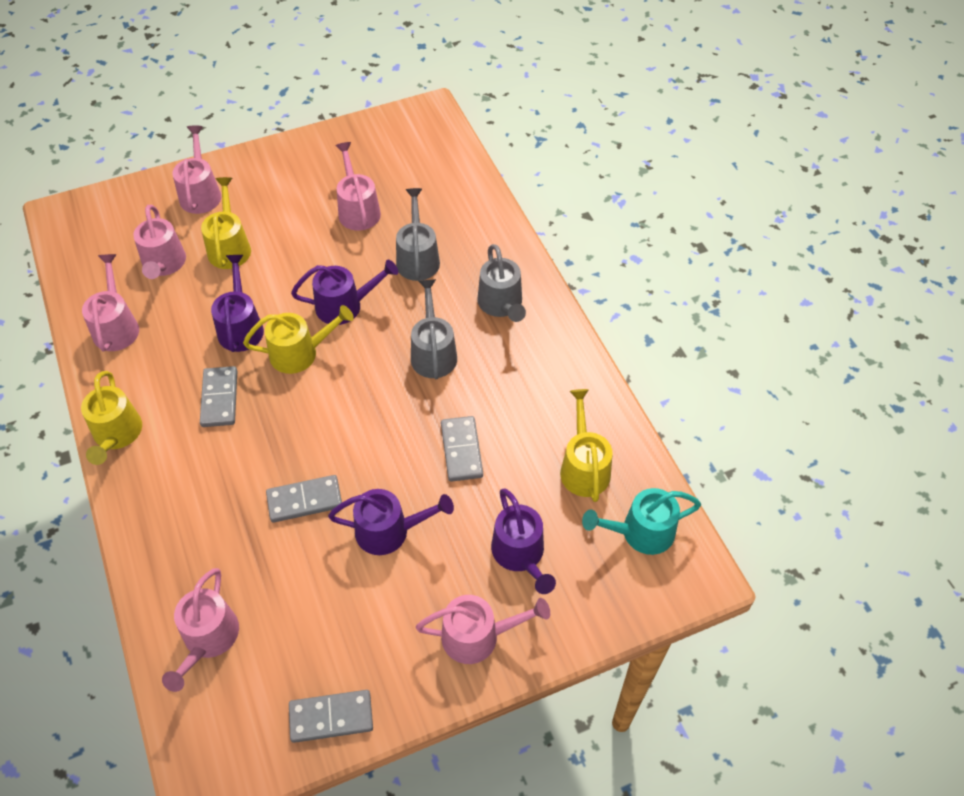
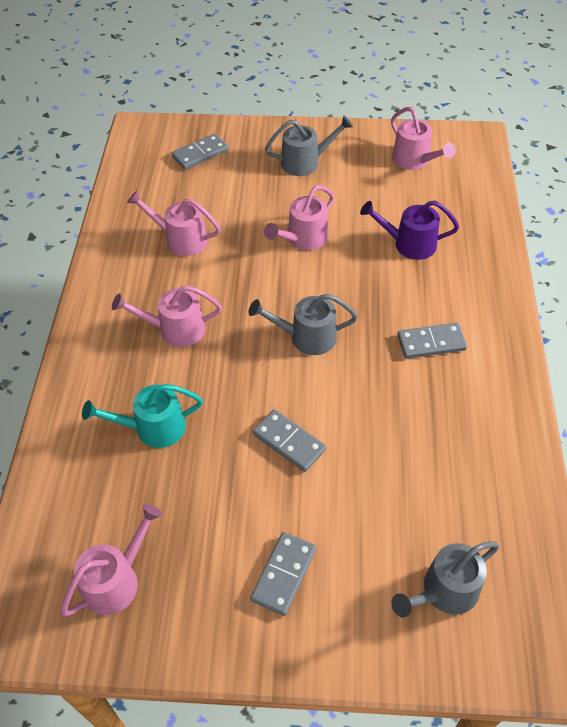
pink watering can: 6 -> 5
purple watering can: 4 -> 1
yellow watering can: 4 -> 0

